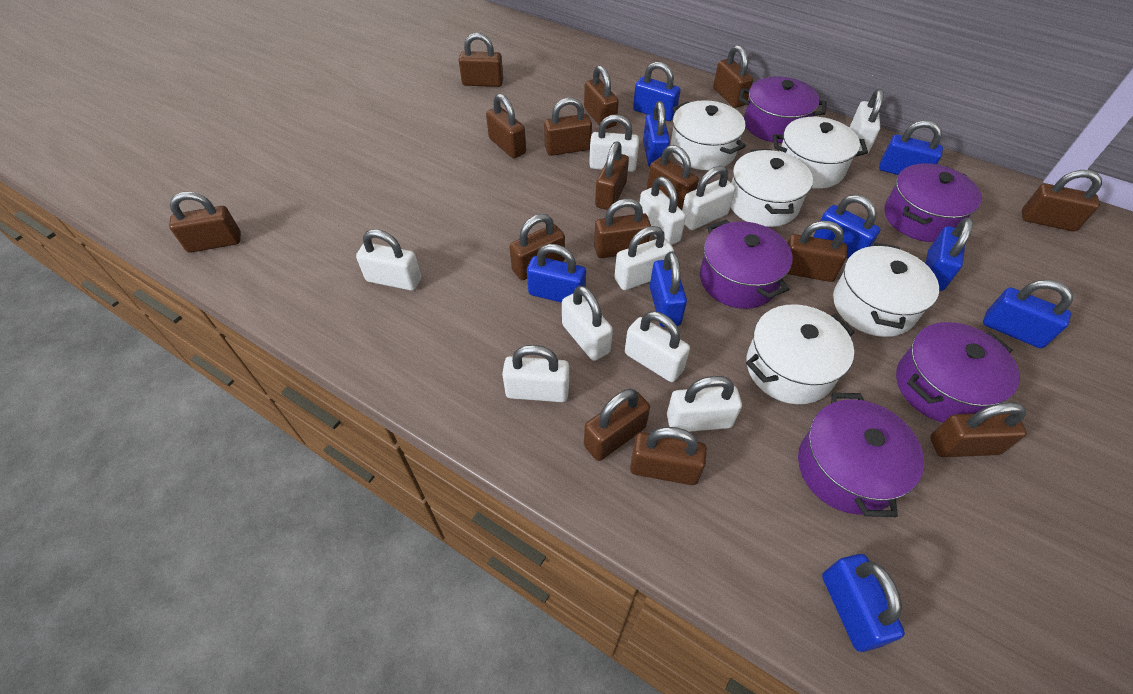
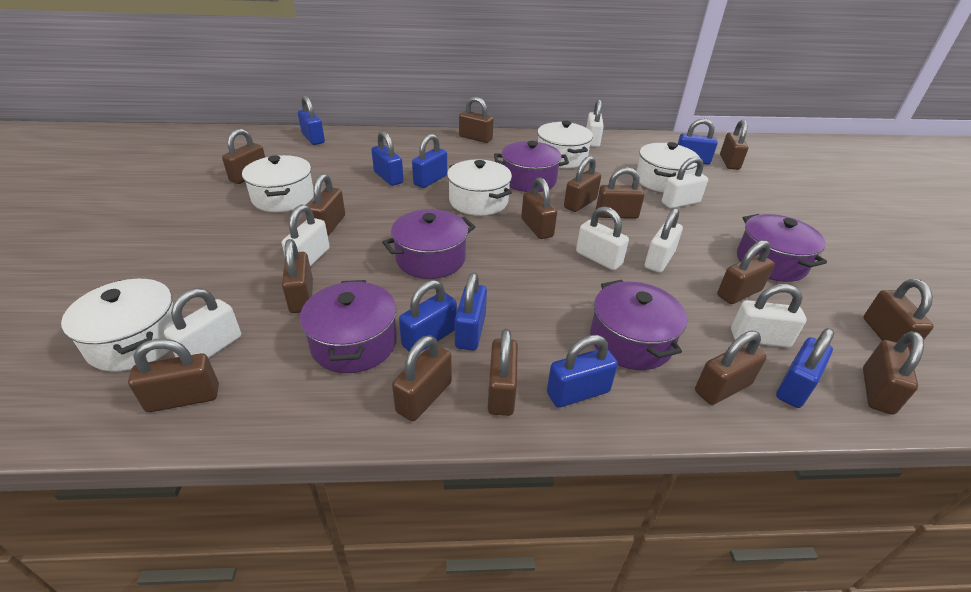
blue padlock: 9 -> 8
white padlock: 10 -> 7

